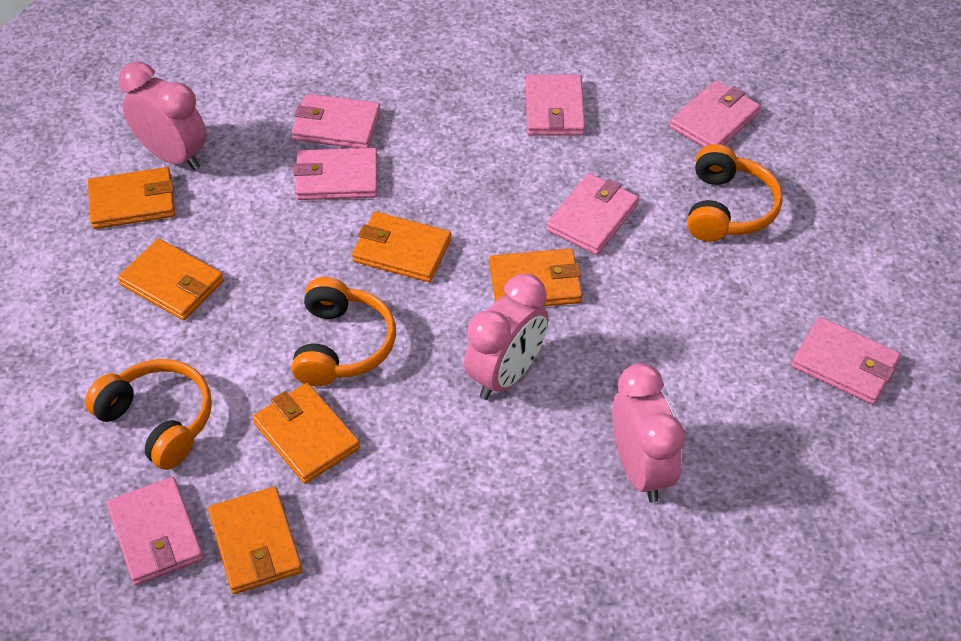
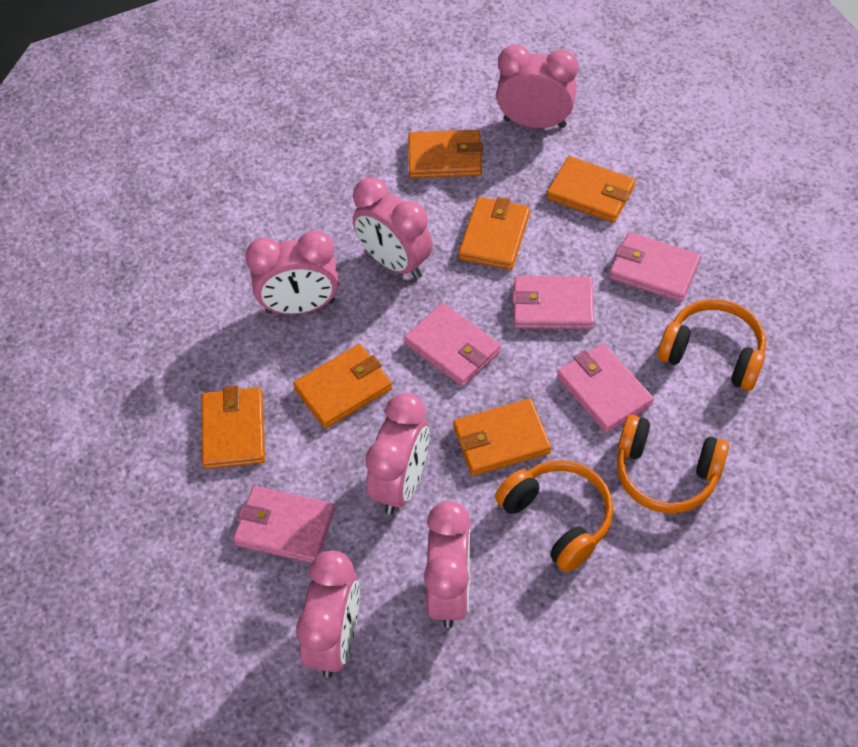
pink clock: 3 -> 6
pink wallet: 7 -> 5

